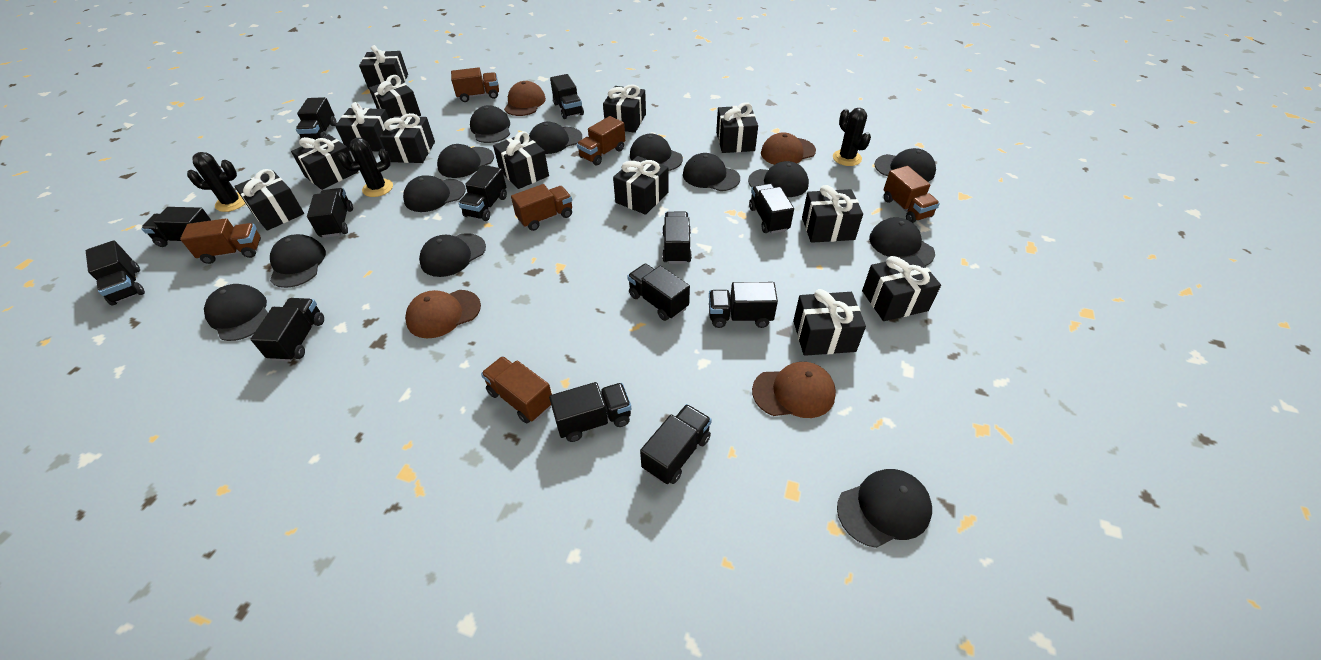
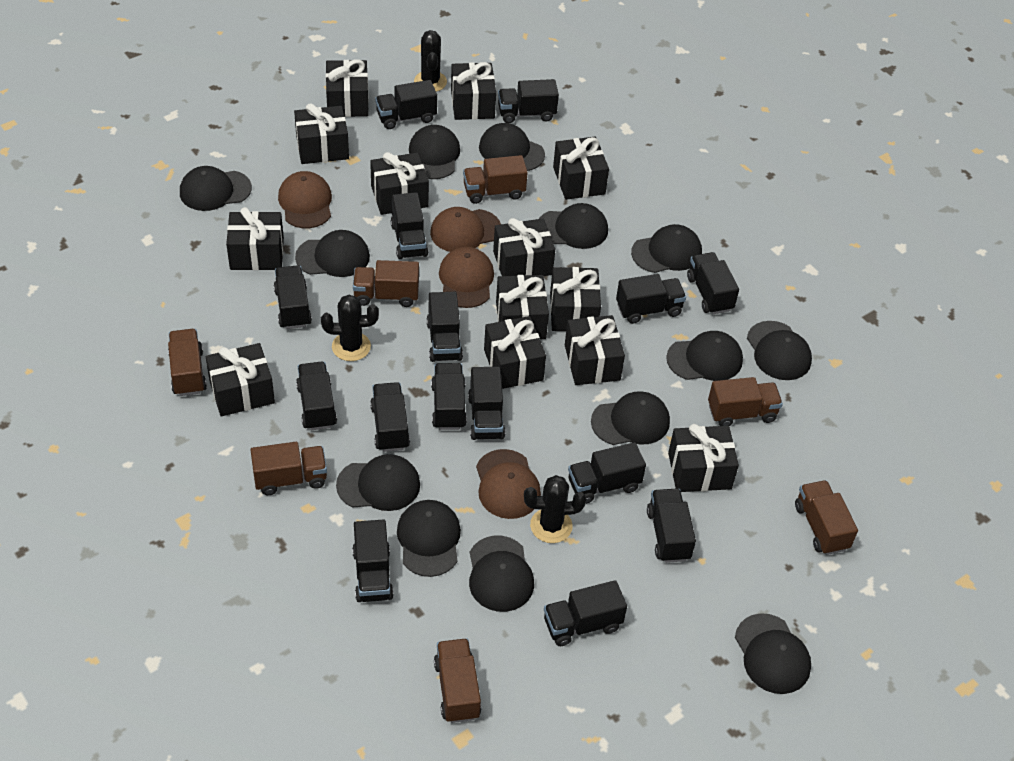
black truck: 13 -> 15
brown truck: 6 -> 7

